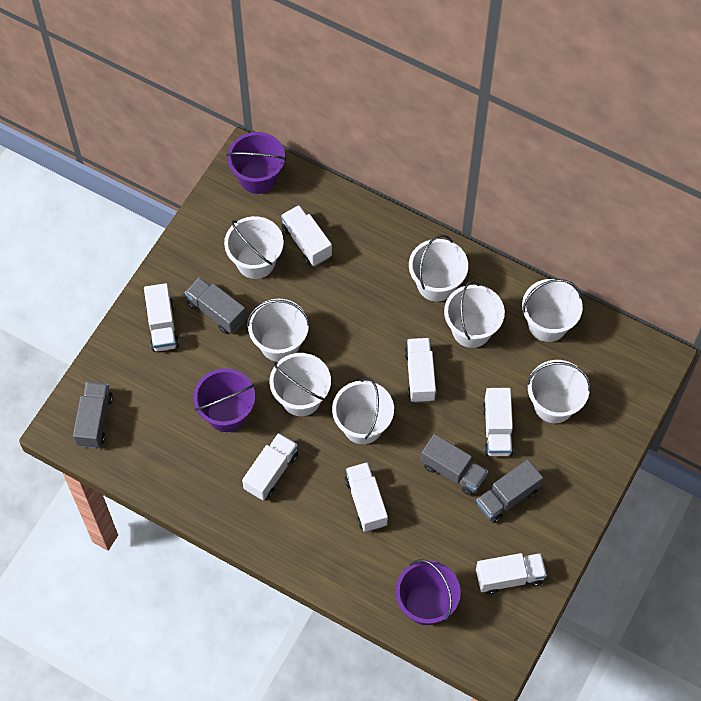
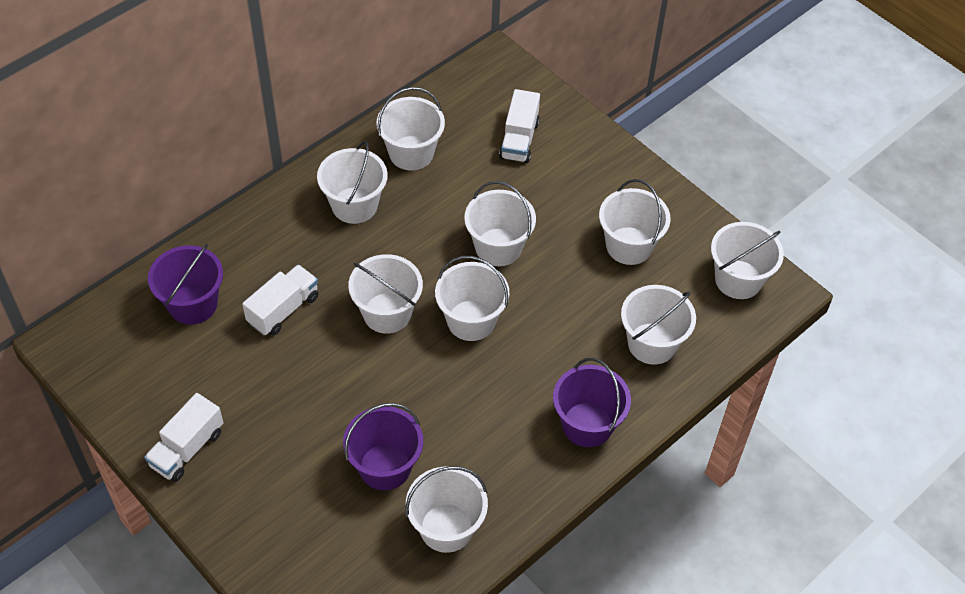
grey truck: 4 -> 0
white bucket: 8 -> 9
white truck: 7 -> 3

